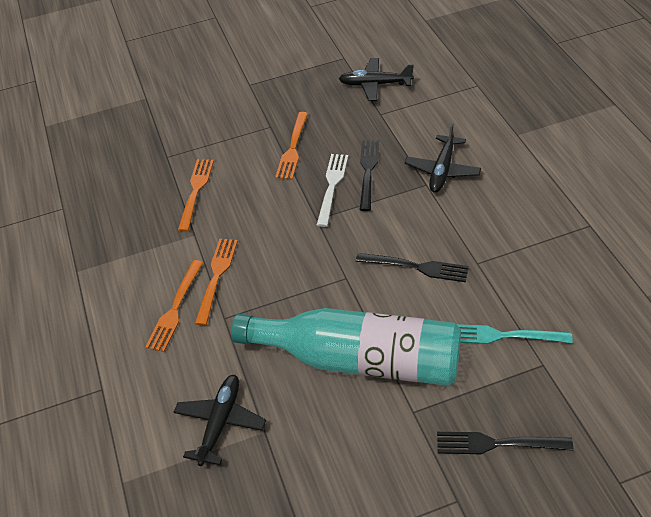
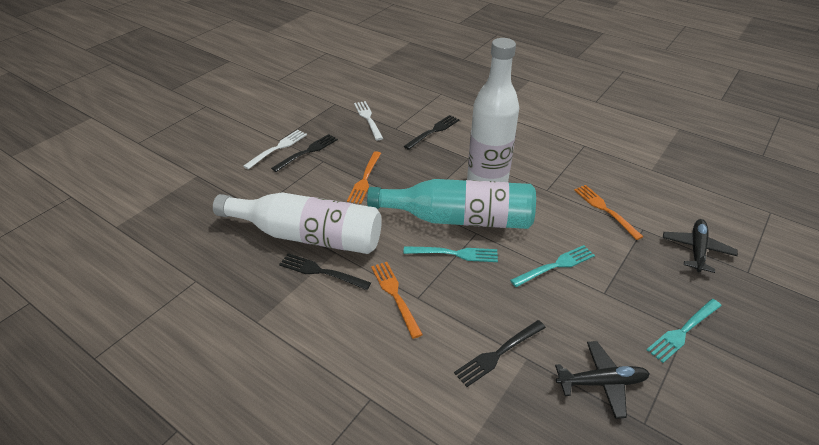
black fork: 3 -> 4
black plane: 3 -> 2
orange fork: 4 -> 3
turquoise fork: 1 -> 3
white bottle: 0 -> 2
white fork: 1 -> 2

